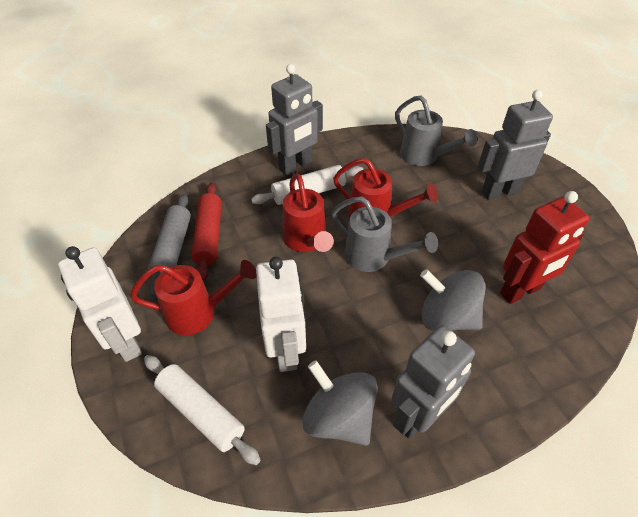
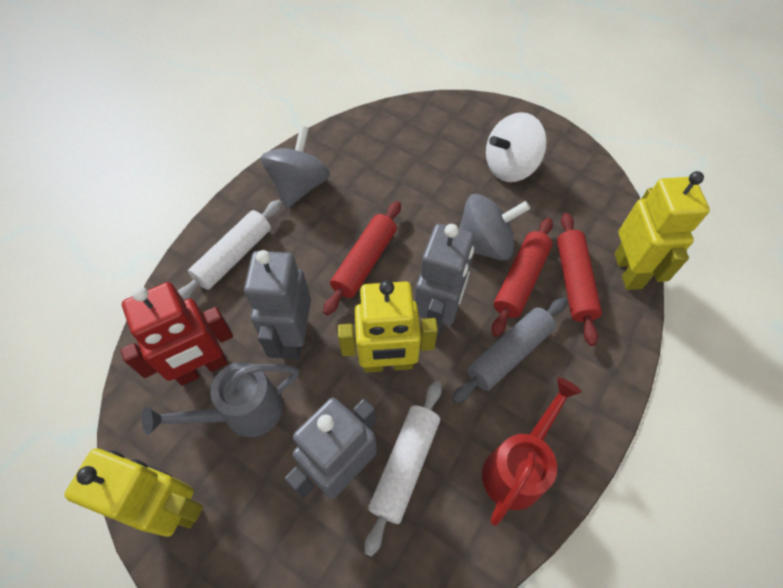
grey watering can: 2 -> 1
red rolling pin: 1 -> 3
red watering can: 3 -> 1
white robot: 2 -> 0
white spinning top: 0 -> 1
yellow robot: 0 -> 3

